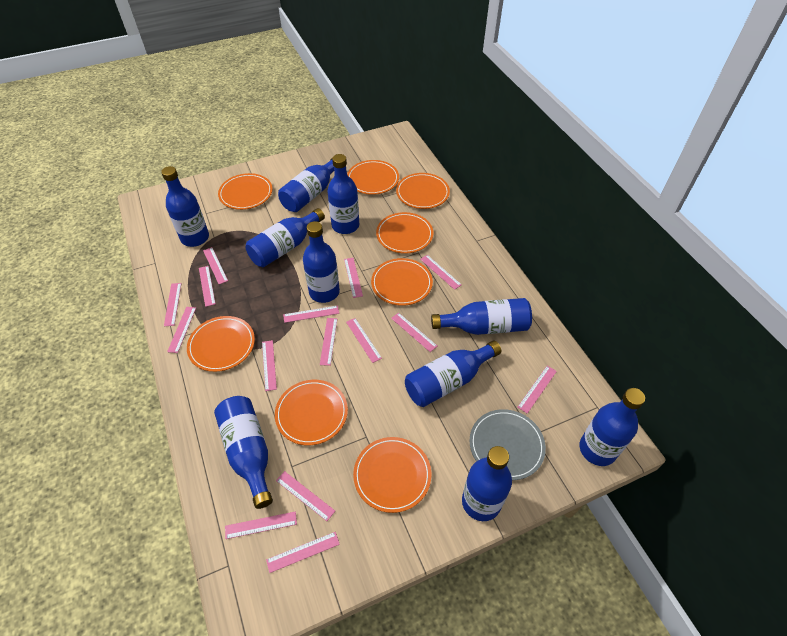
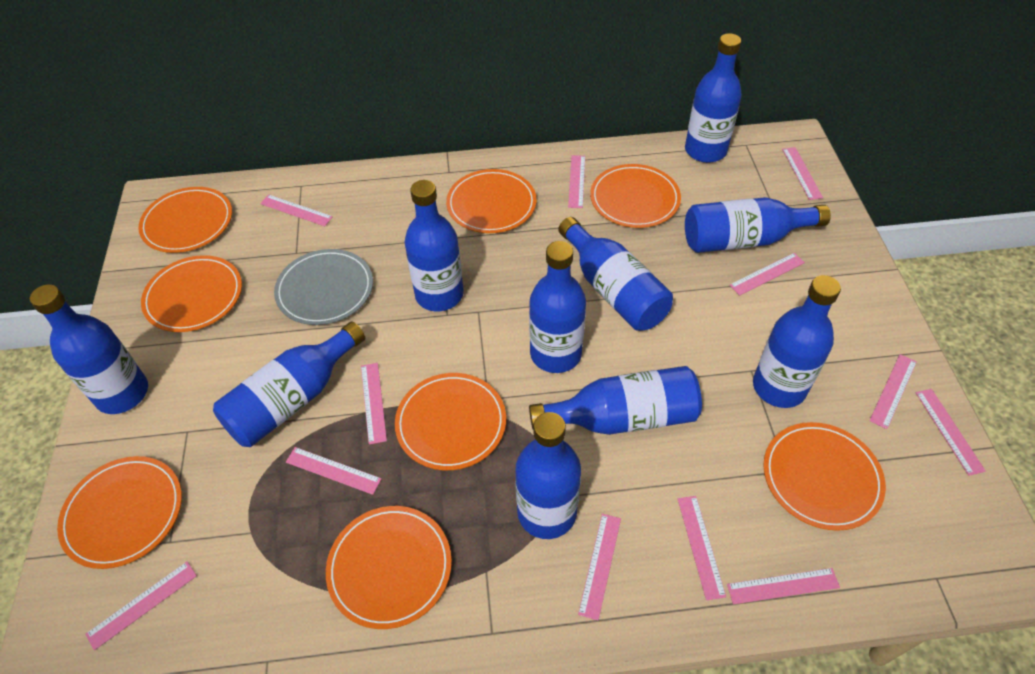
pink ruler: 15 -> 12

